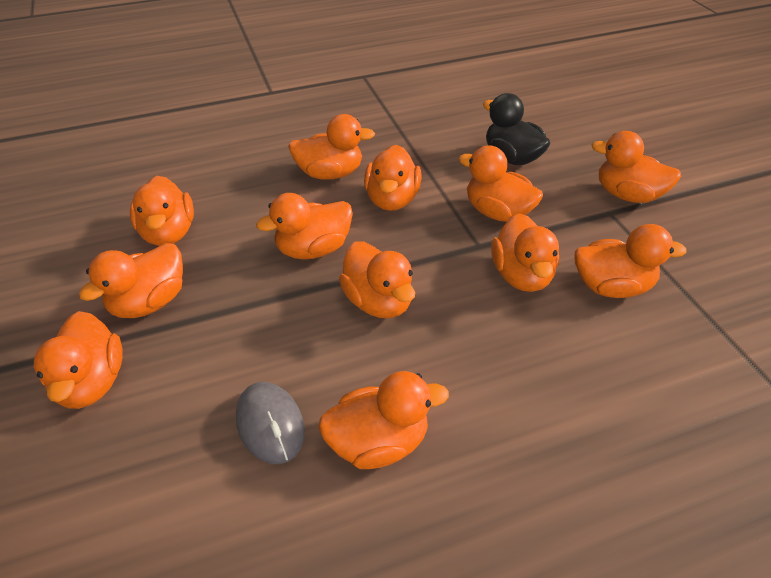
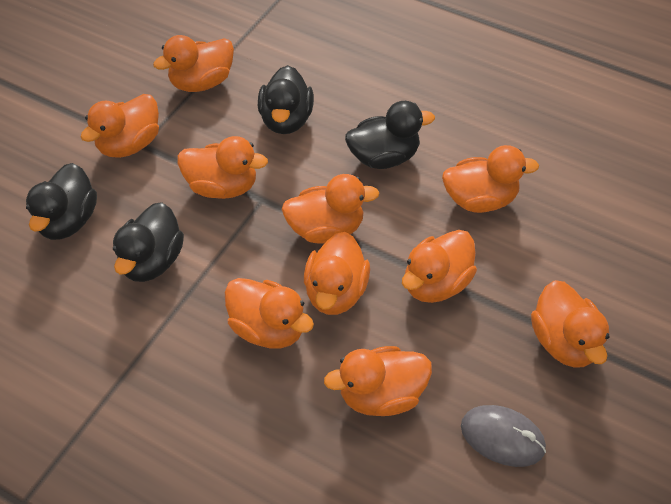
black duck: 1 -> 4
orange duck: 12 -> 10

